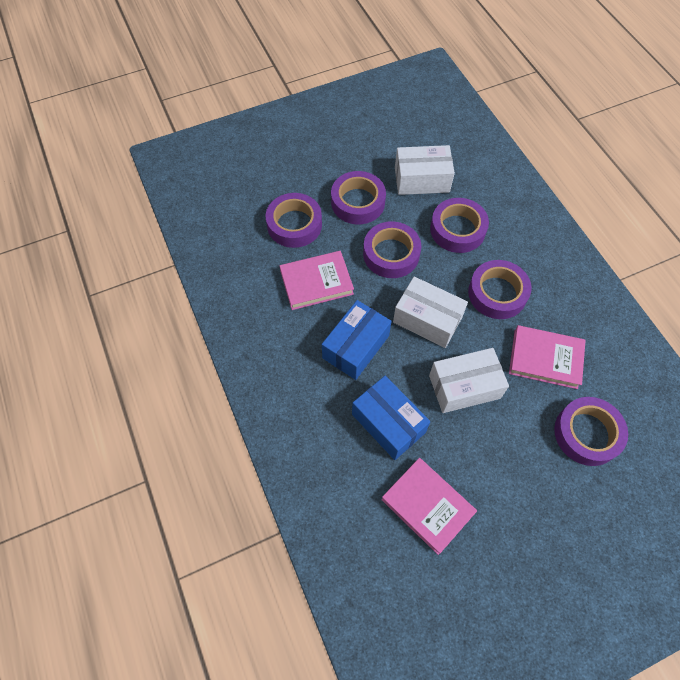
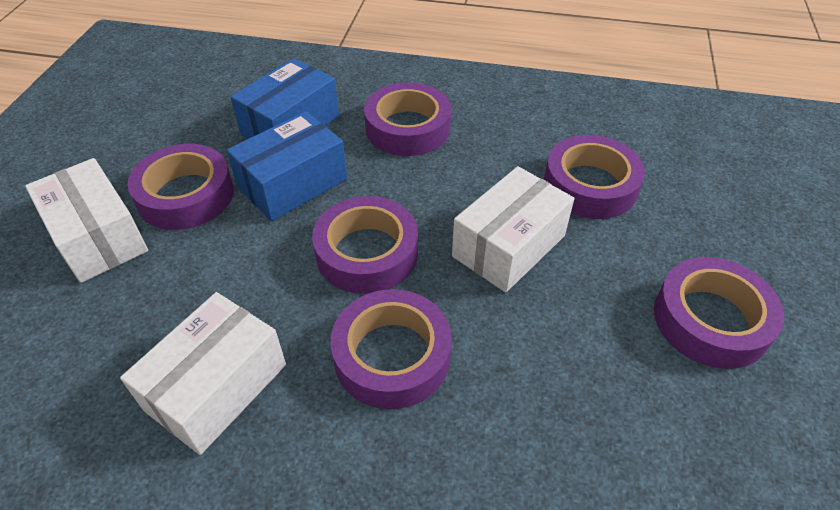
pink book: 3 -> 0

